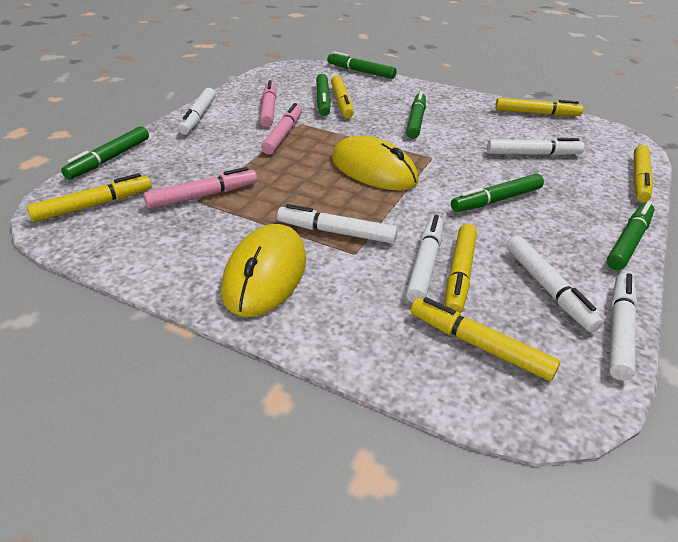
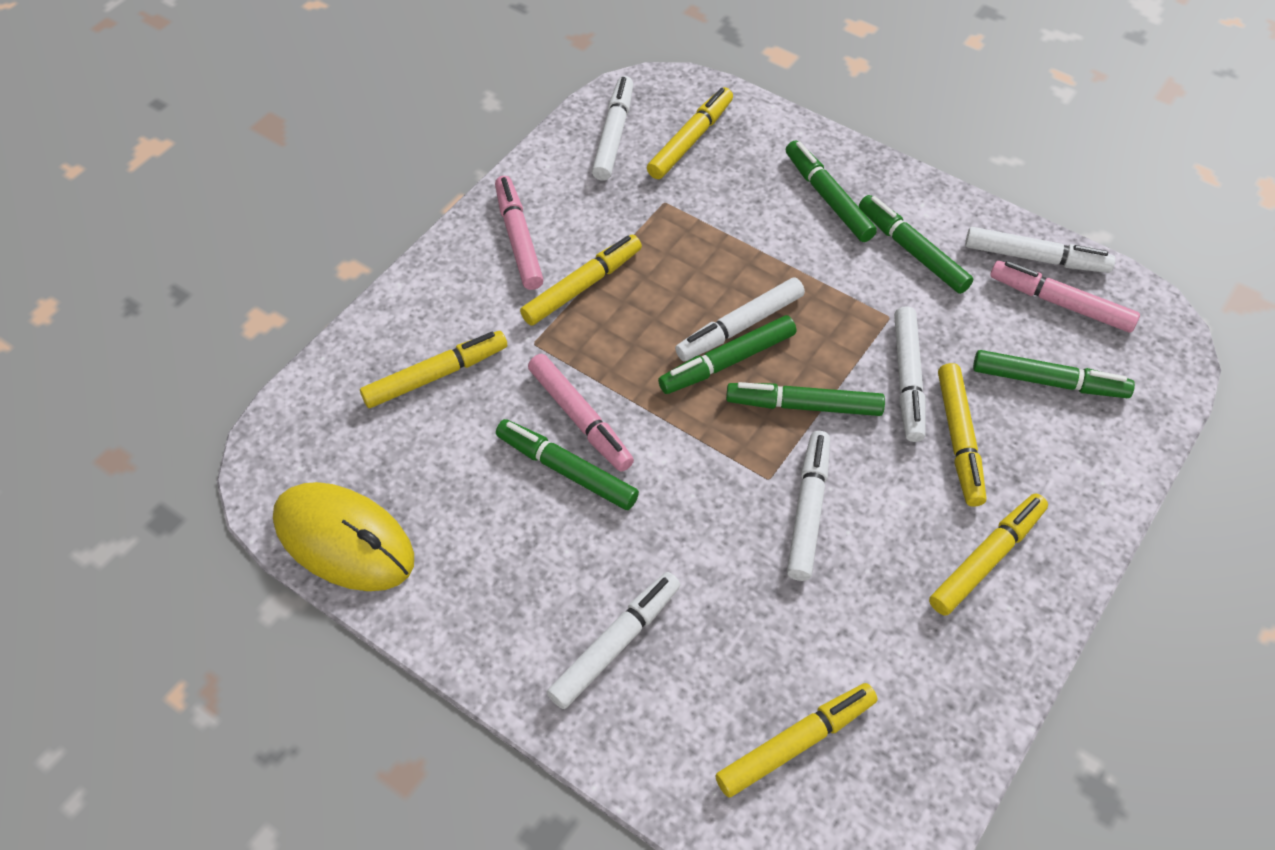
yellow mouse: 2 -> 1

